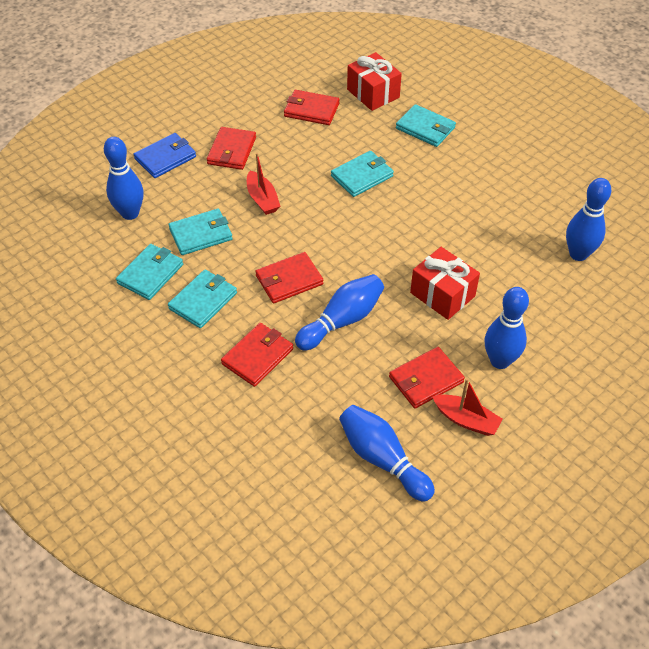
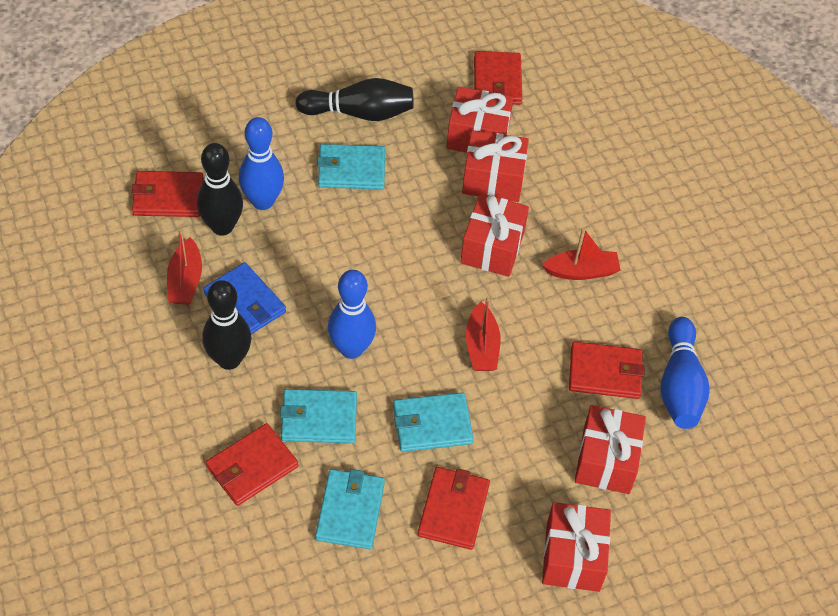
black bowling pin: 0 -> 3
blue bowling pin: 5 -> 3
red boat: 2 -> 3
red gift: 2 -> 5
turquoise wallet: 5 -> 4

